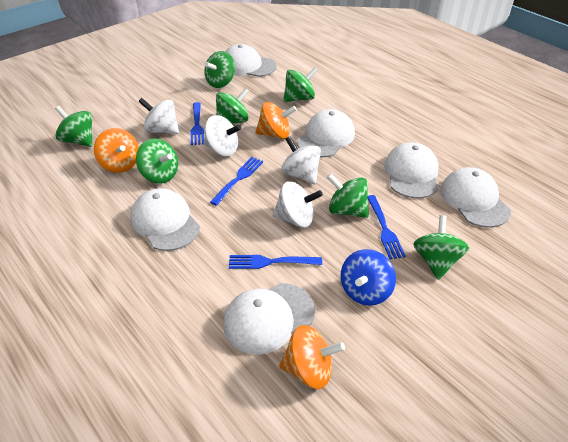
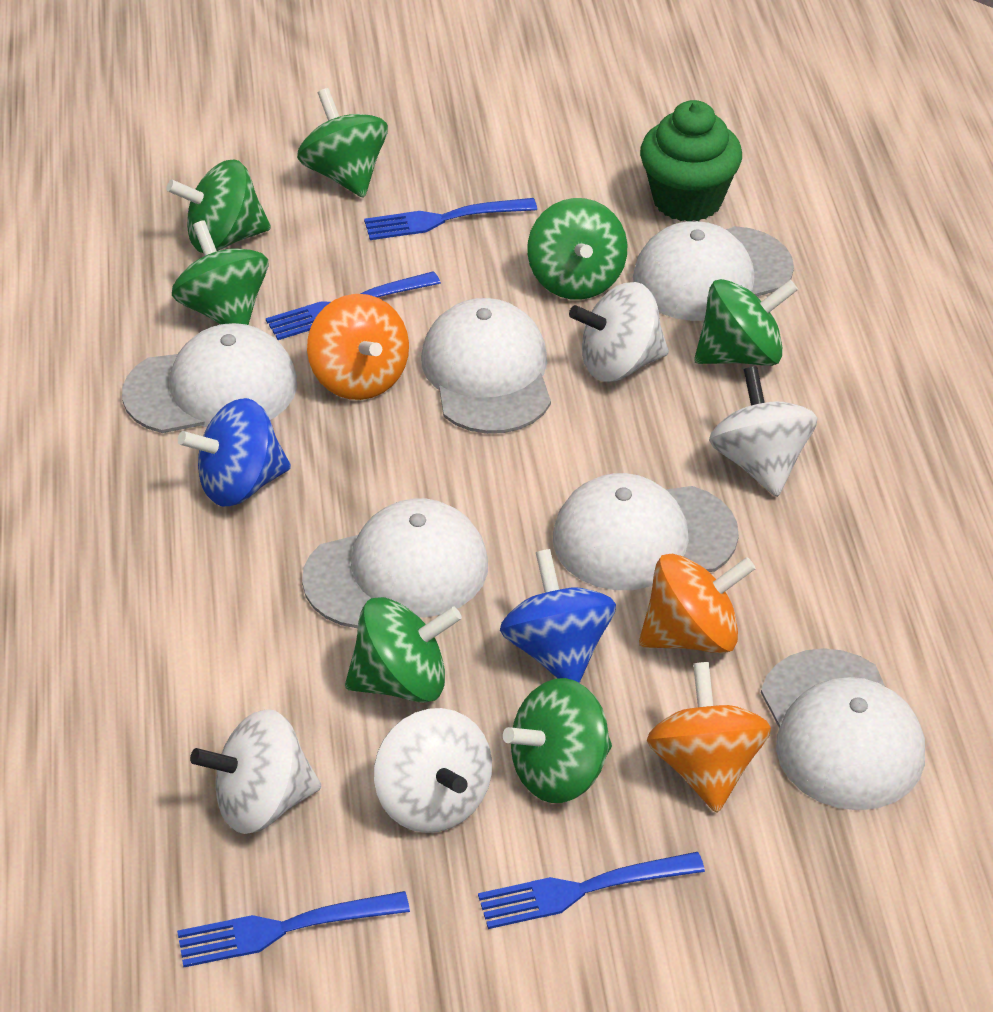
blue spinning top: 1 -> 2
green cupcake: 0 -> 1

